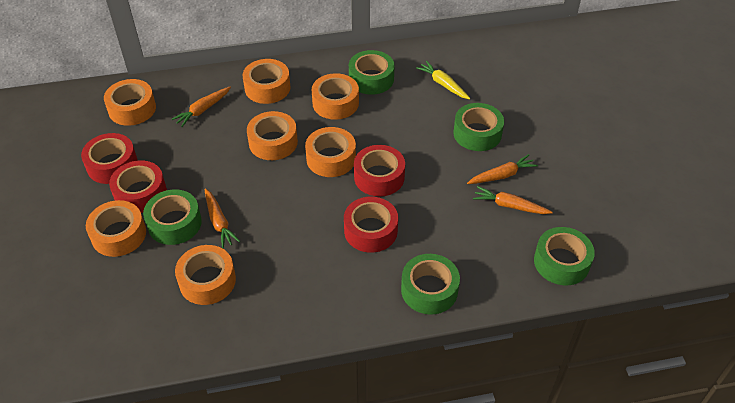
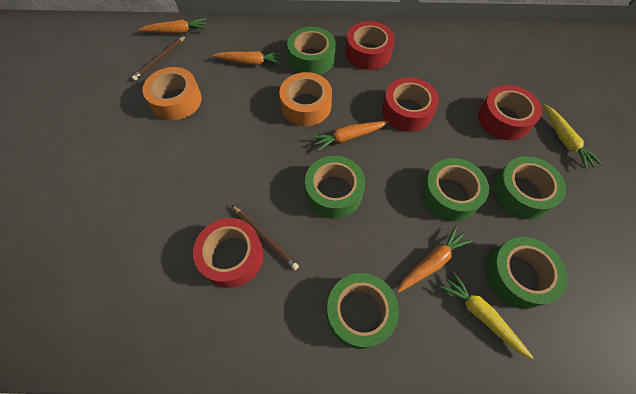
brown pencil: 0 -> 2
green tape: 5 -> 6
orange tape: 7 -> 2
yellow carrot: 1 -> 2

